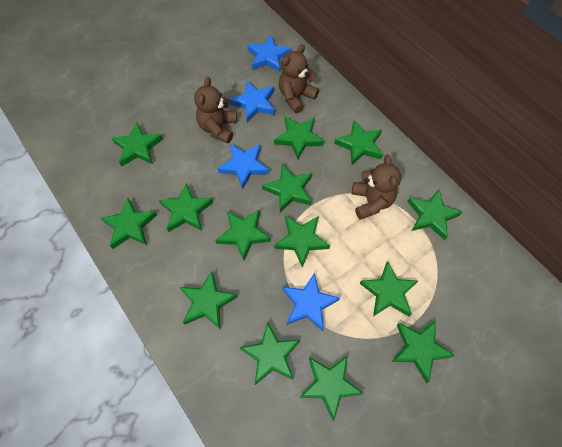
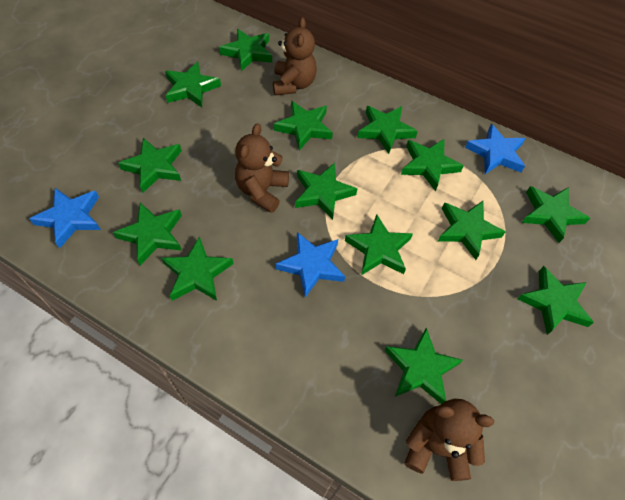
blue star: 4 -> 3

